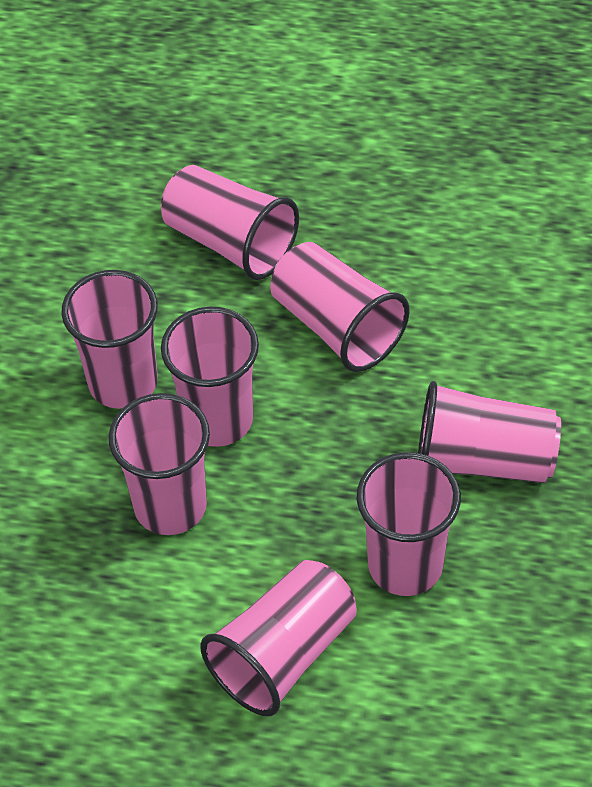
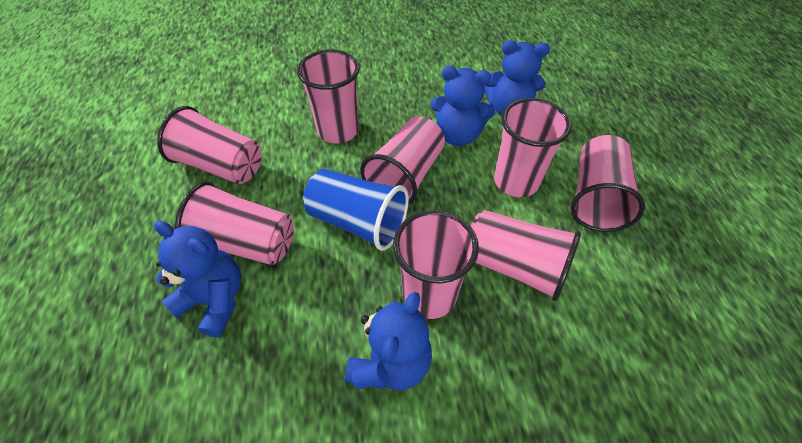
blue cup: 0 -> 1
blue teddy bear: 0 -> 4

